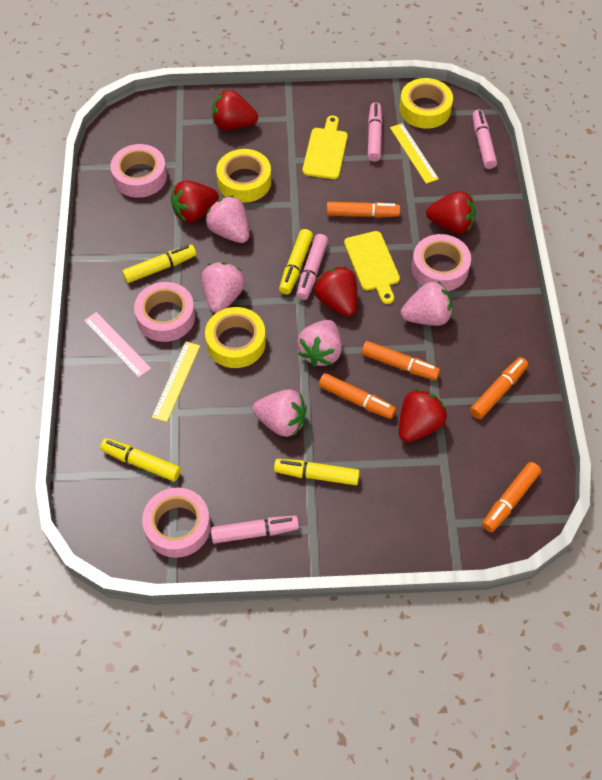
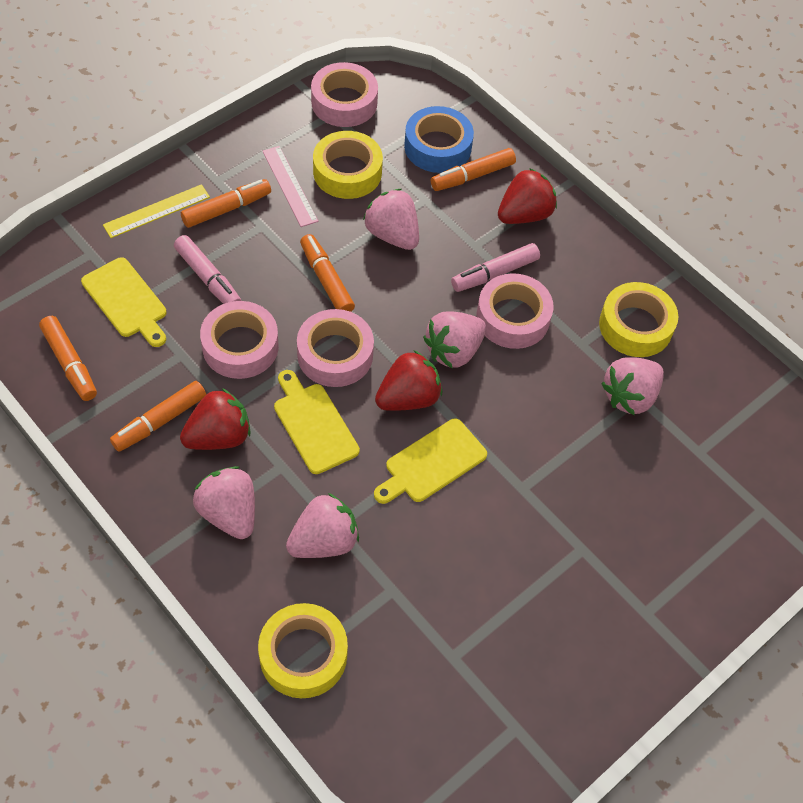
blue tape: 0 -> 1
pink marker: 4 -> 2
red strawberry: 5 -> 3
yellow cutting board: 2 -> 3
yellow marker: 4 -> 0
yellow ruler: 2 -> 1

